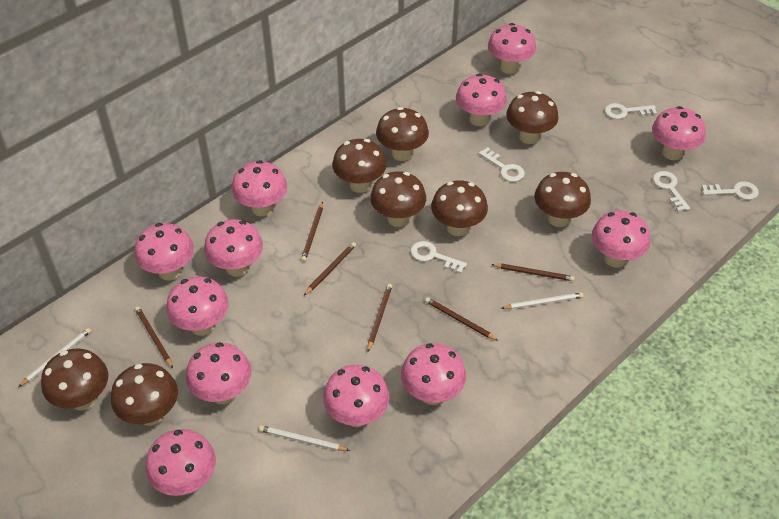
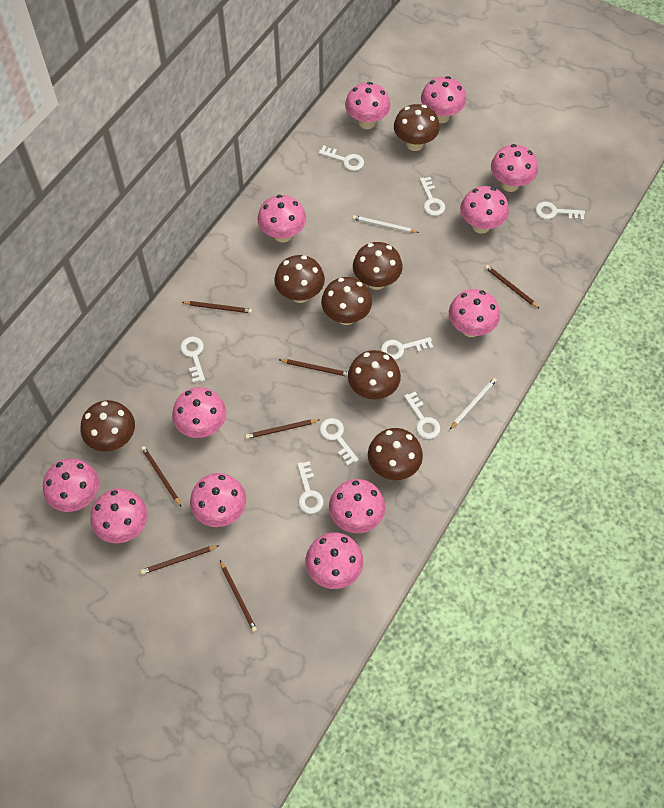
brown mushroom: 8 -> 7
brown pencil: 6 -> 7
white key: 5 -> 8
white pencil: 3 -> 2

